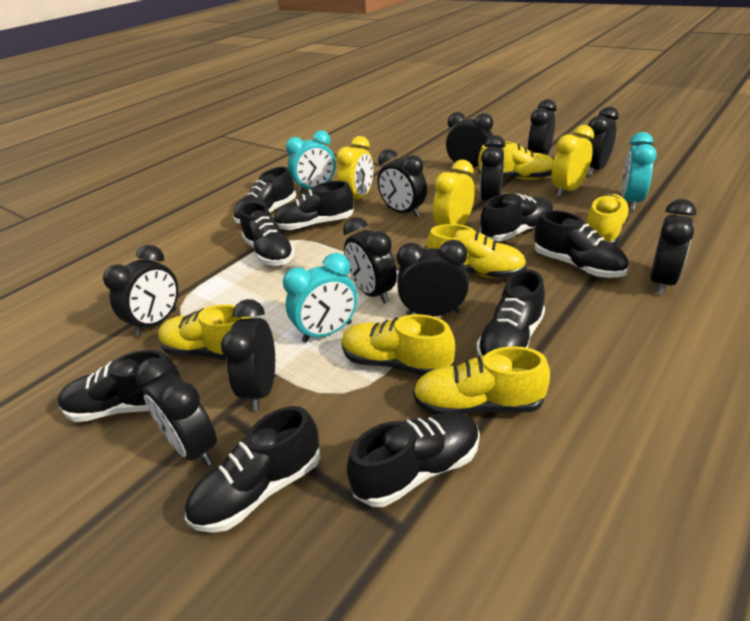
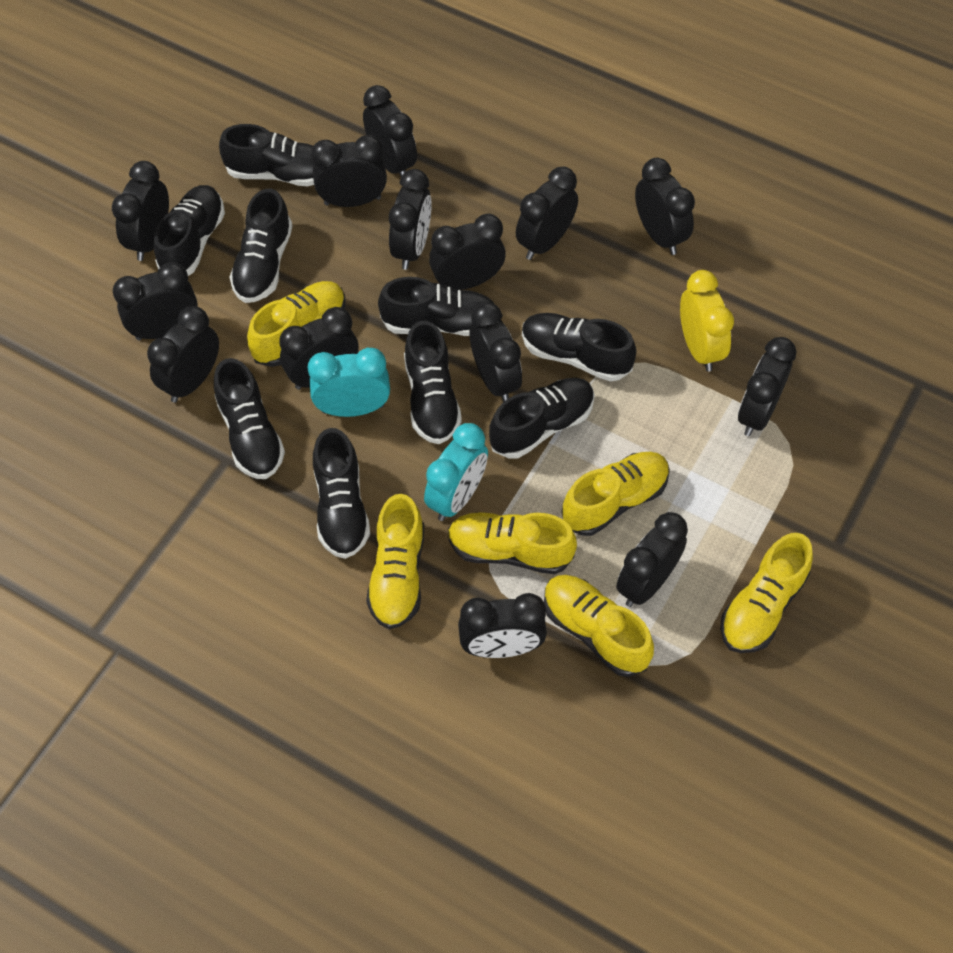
black clock: 11 -> 14
turquoise clock: 3 -> 2
yellow clock: 3 -> 1

